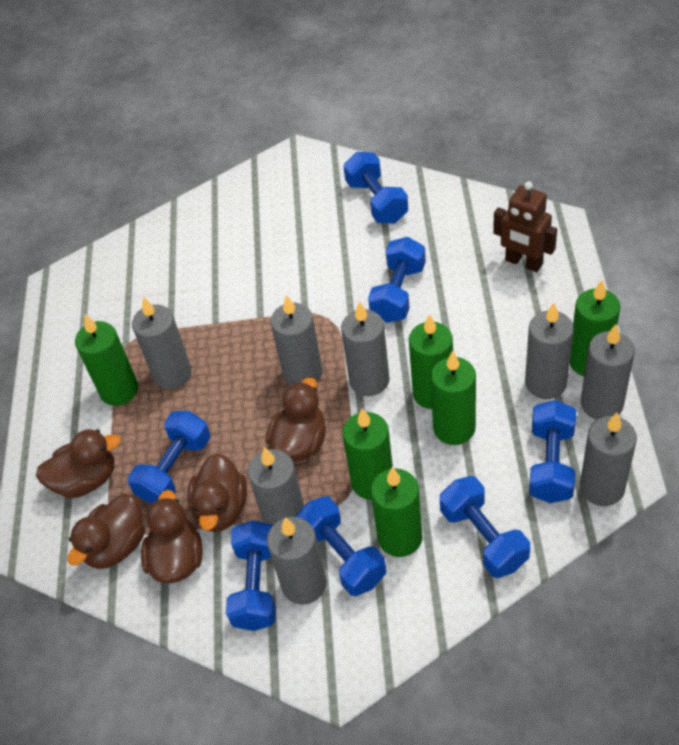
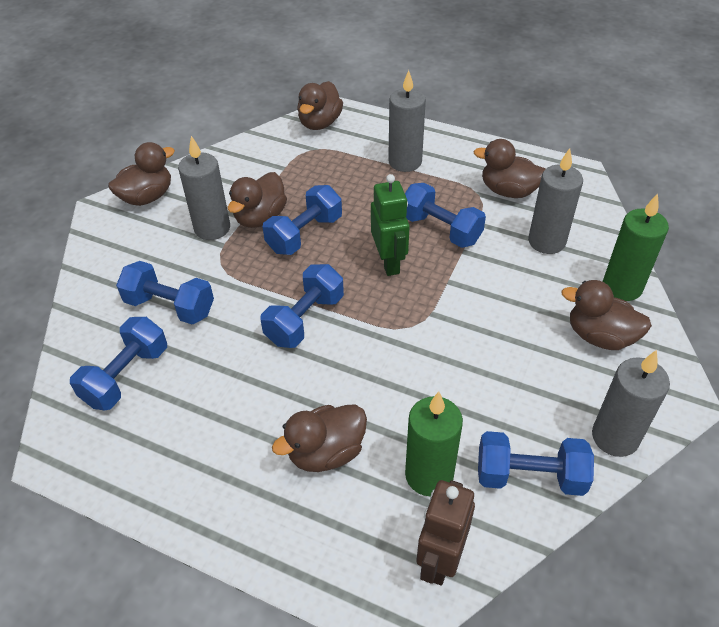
blue dumbbell: 7 -> 6
brown duck: 5 -> 6
green candle: 6 -> 2
green robot: 0 -> 1
grey candle: 8 -> 4

